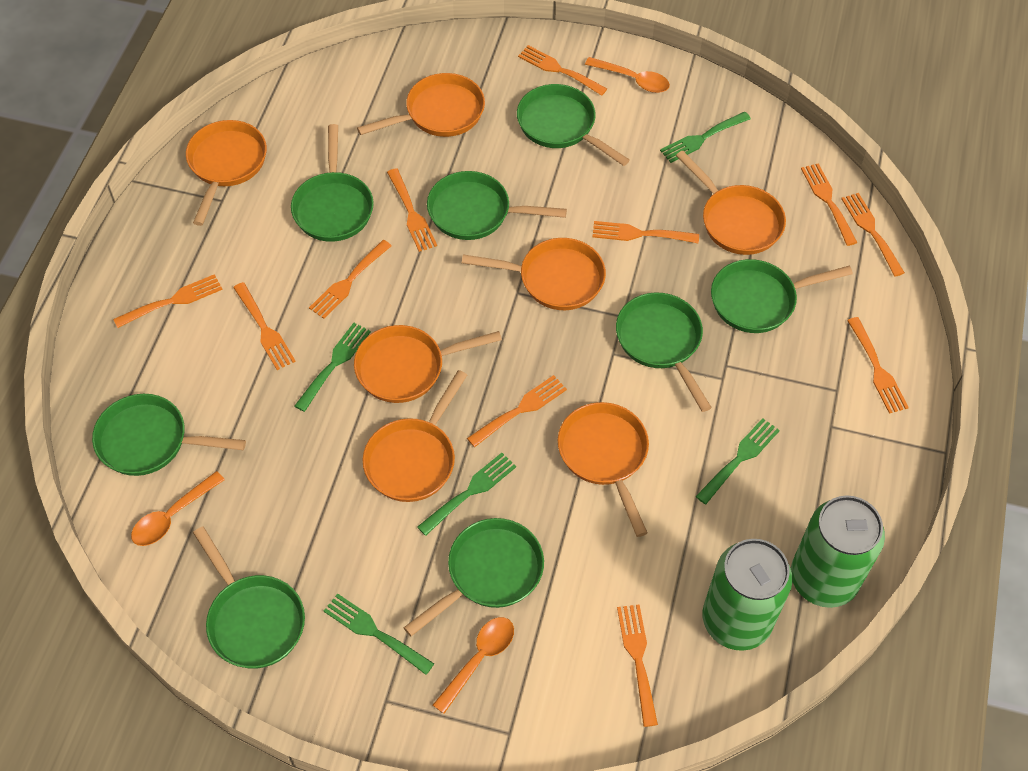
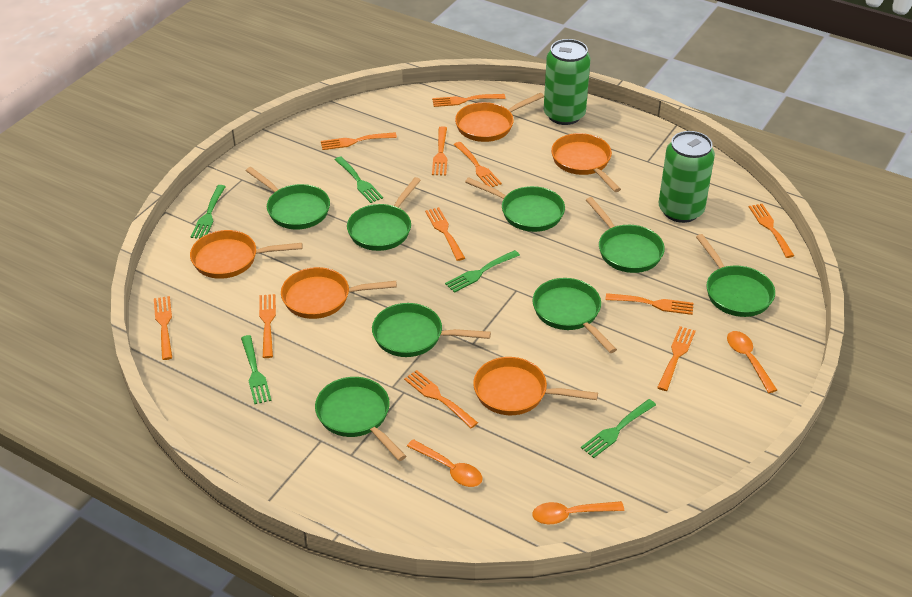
orange pan: 7 -> 5

